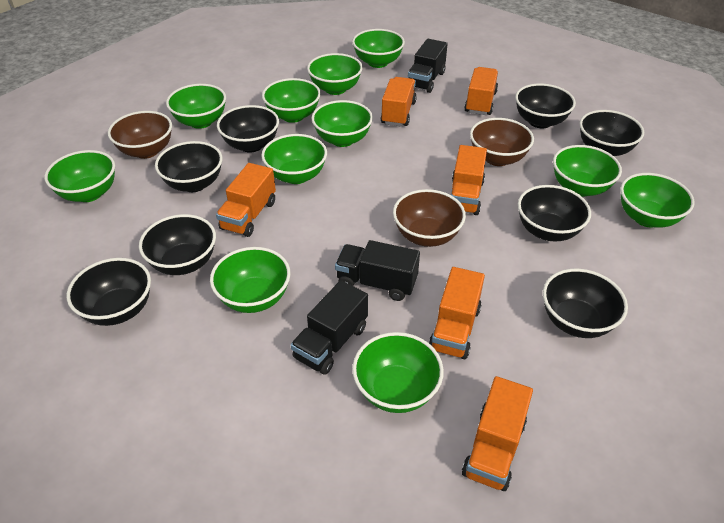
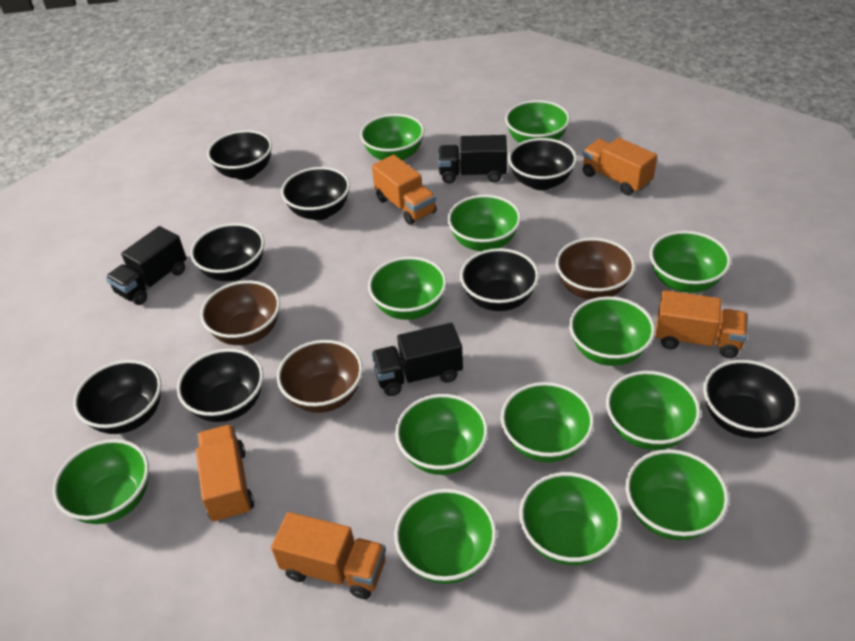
green bowl: 11 -> 13
orange truck: 6 -> 5

